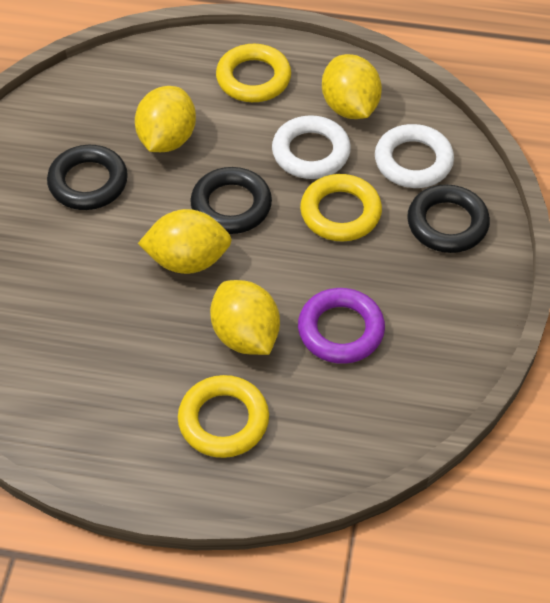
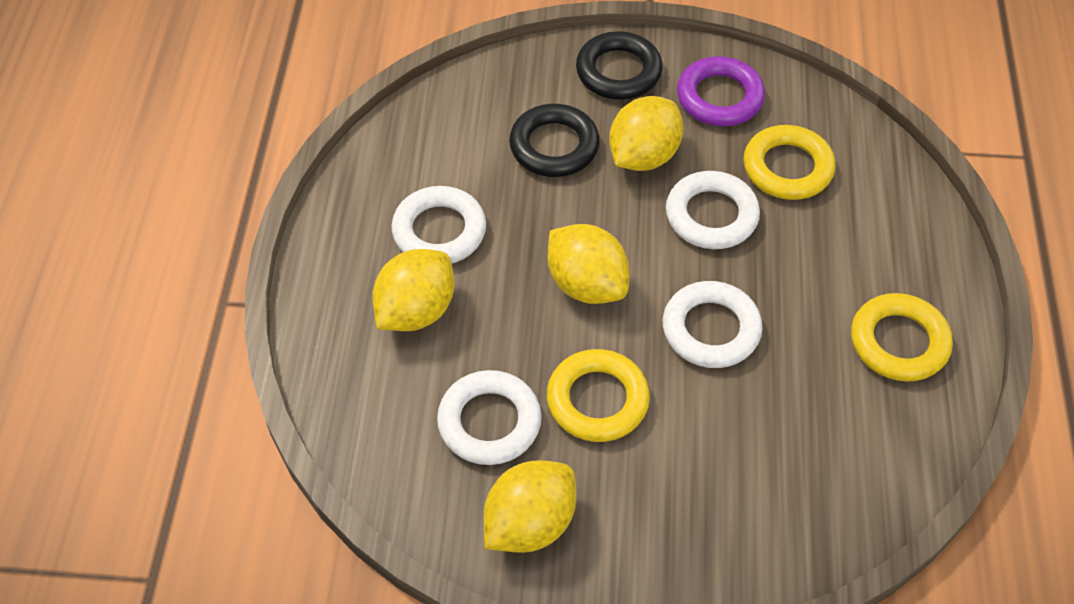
black ring: 3 -> 2
white ring: 2 -> 4

